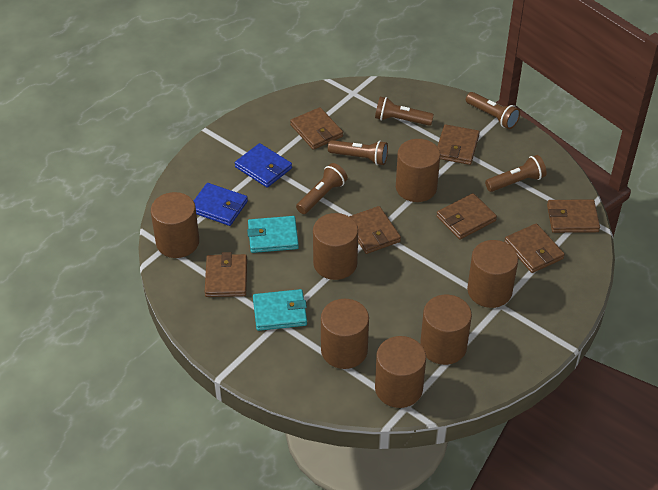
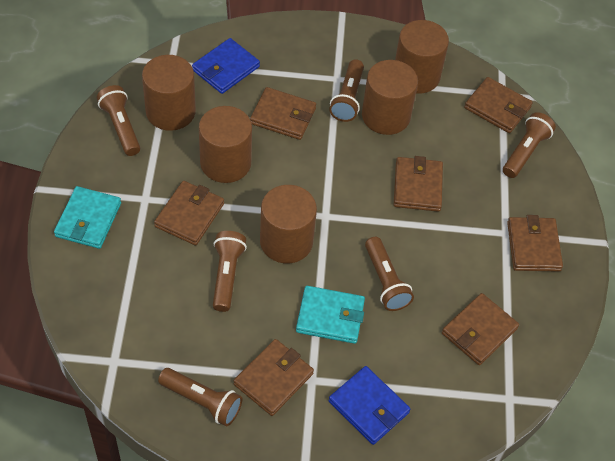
brown cylinder: 7 -> 5
brown flashlight: 5 -> 6

